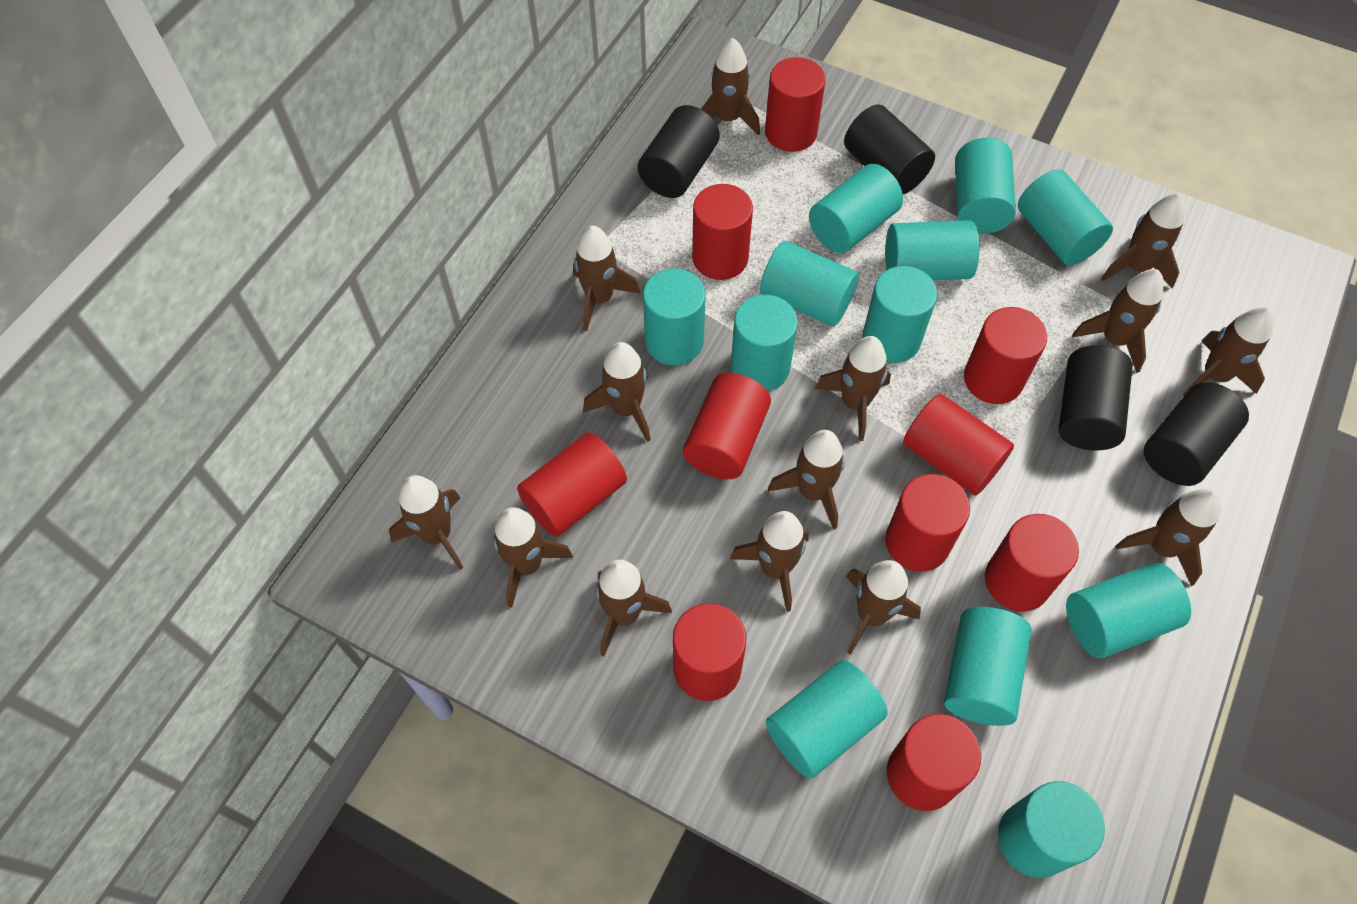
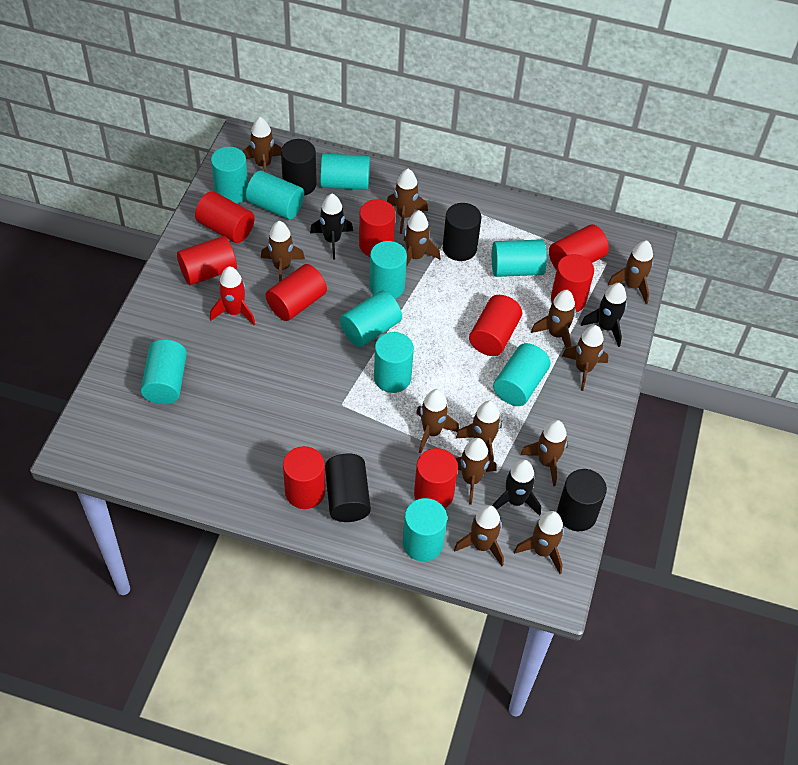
black rocket: 0 -> 3
brown rocket: 14 -> 13
red cylinder: 10 -> 9
red rocket: 0 -> 1
turquoise cylinder: 12 -> 10

